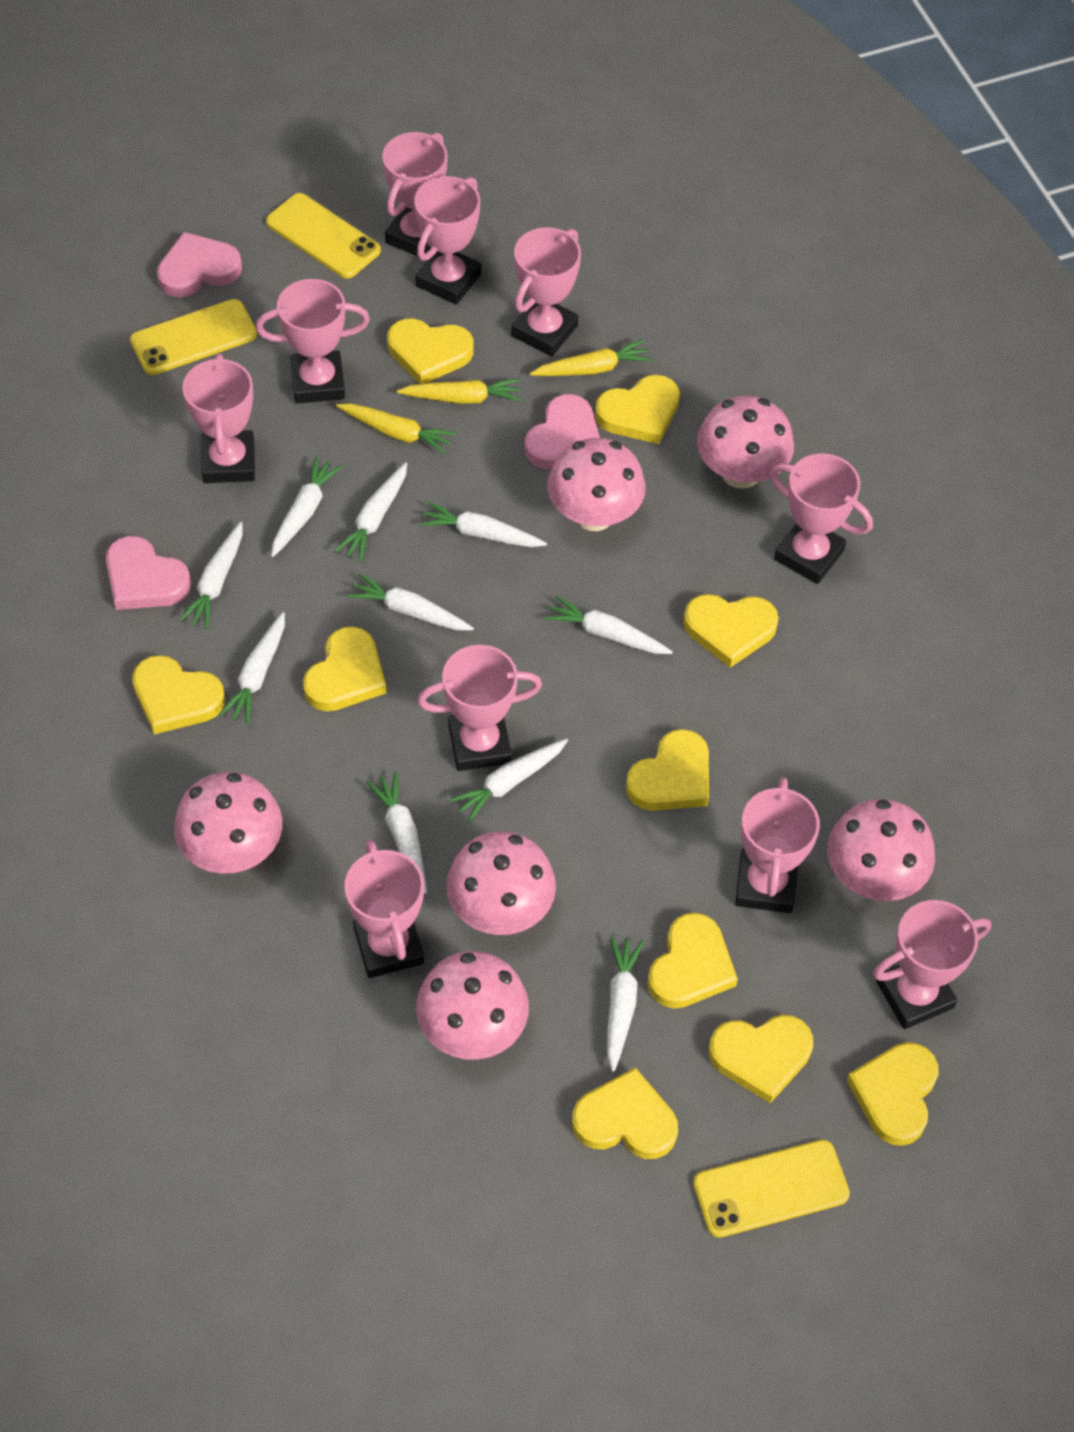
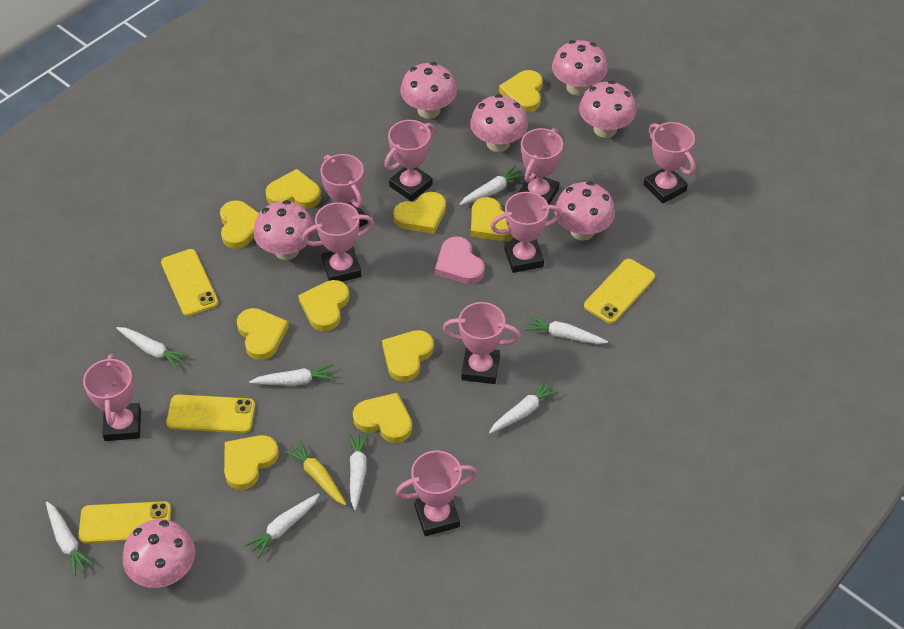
pink heart: 3 -> 1
pink mushroom: 6 -> 7
pink trophy: 10 -> 9
white carrot: 10 -> 8
yellow carrot: 3 -> 1
yellow phone: 3 -> 4

